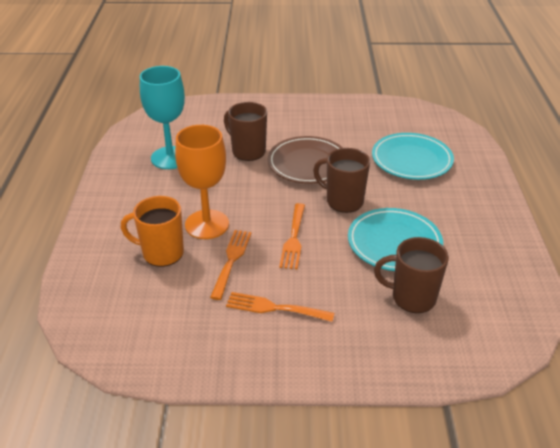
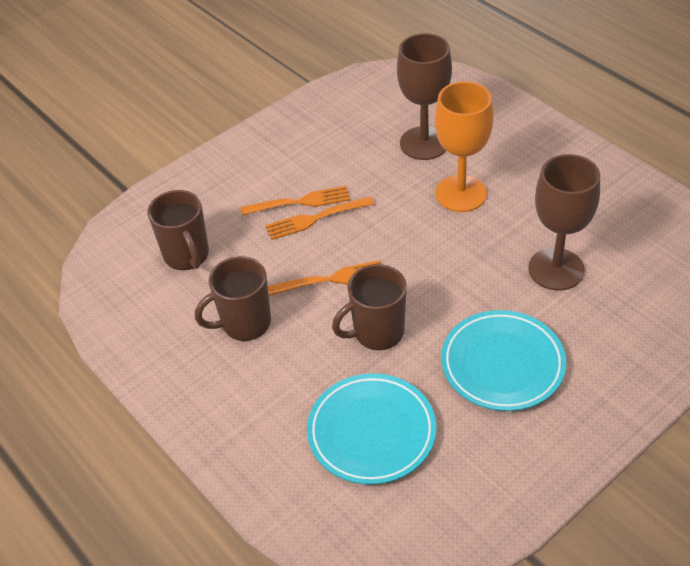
brown goblet: 0 -> 2
brown plate: 1 -> 0
orange mug: 1 -> 0
turquoise goblet: 1 -> 0

